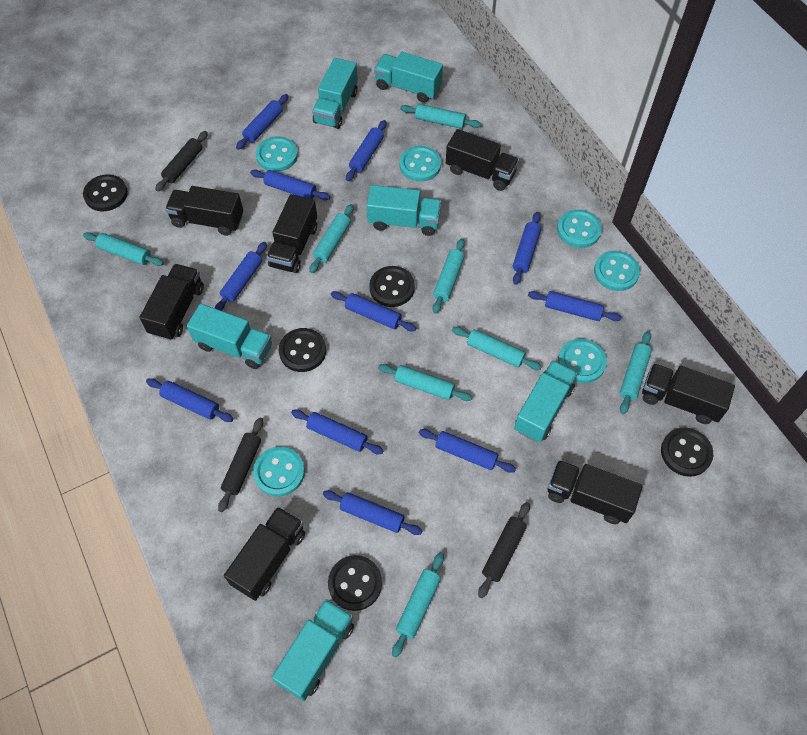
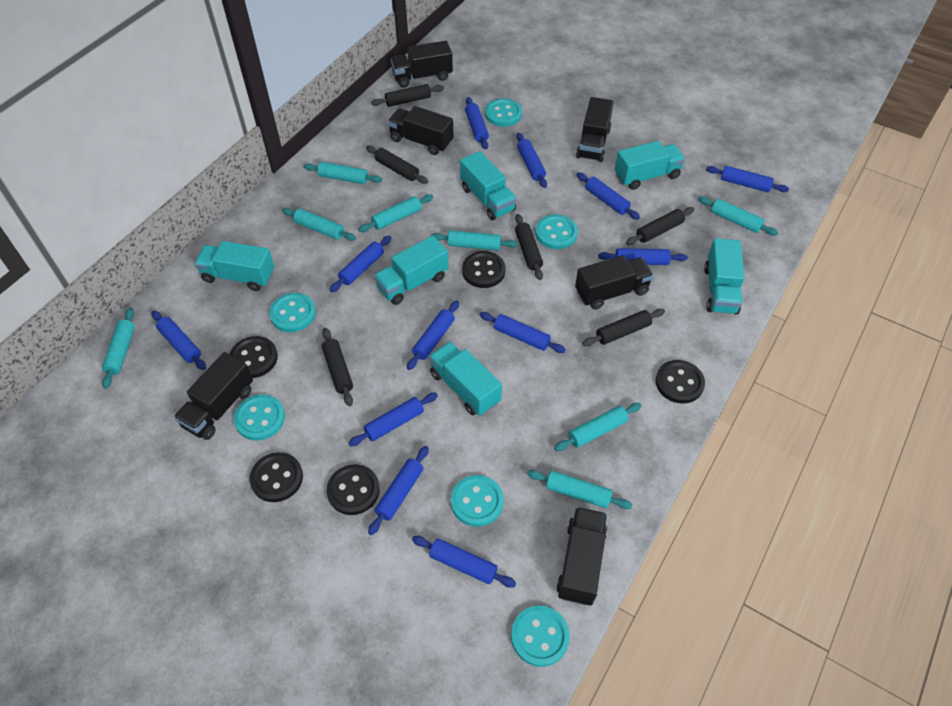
black rolling pin: 3 -> 6
black truck: 7 -> 6
blue rolling pin: 11 -> 12

